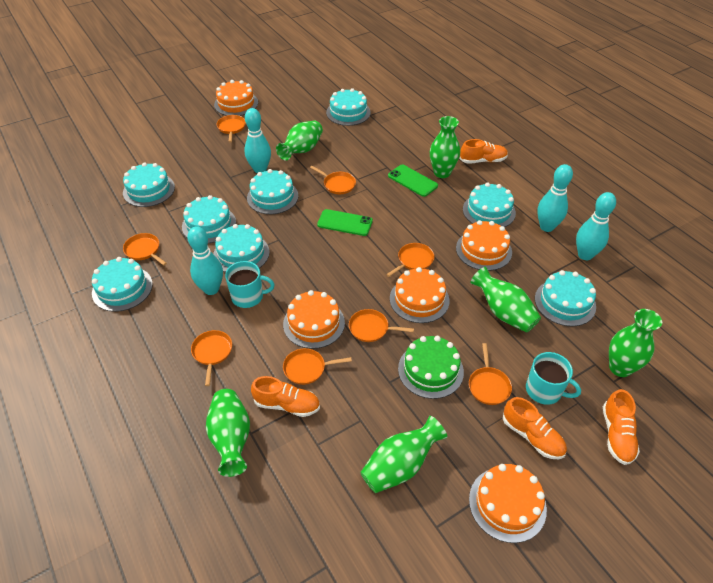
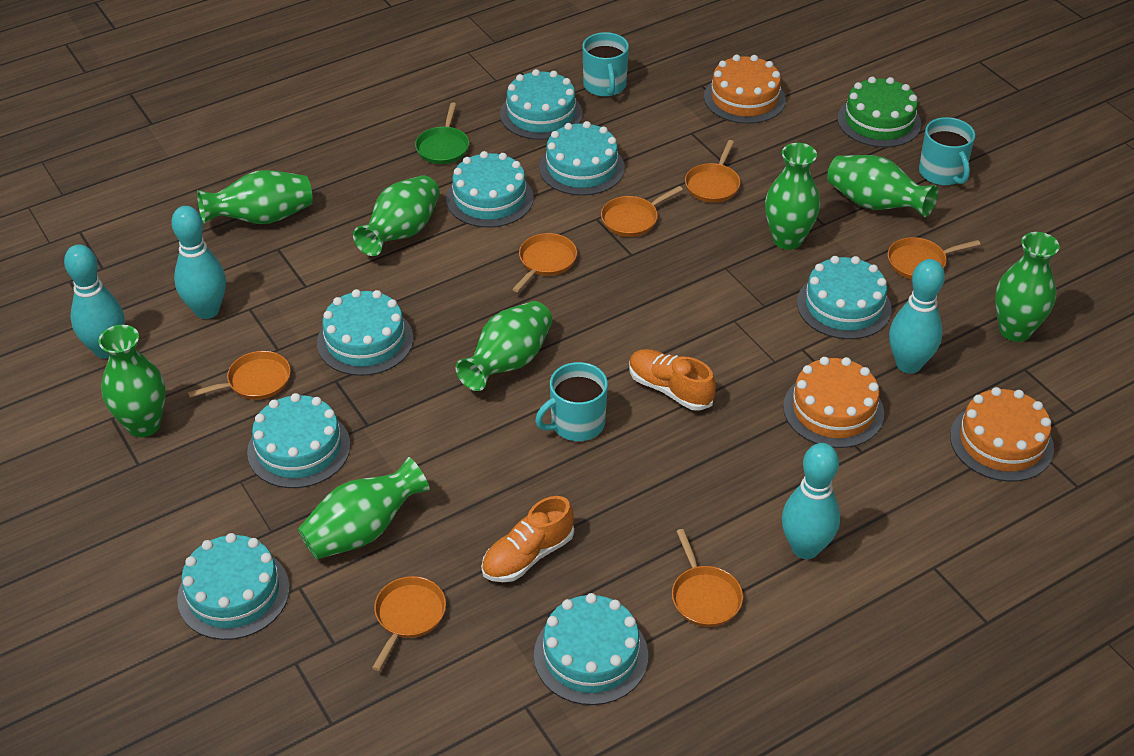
green pan: 0 -> 1
green phone: 2 -> 0
green vase: 6 -> 8
orange cake: 5 -> 3
orange pan: 8 -> 7
orange shoe: 4 -> 2
turquoise mug: 2 -> 3

